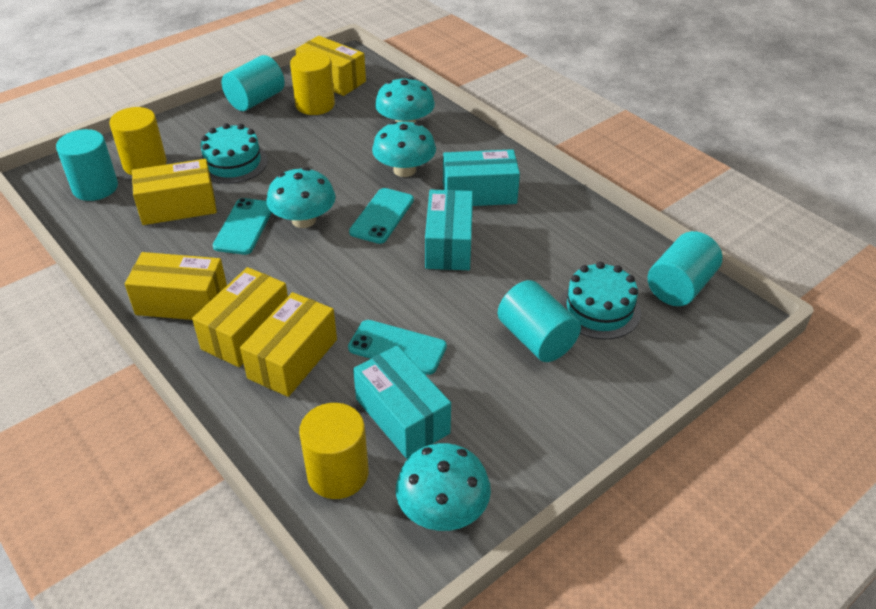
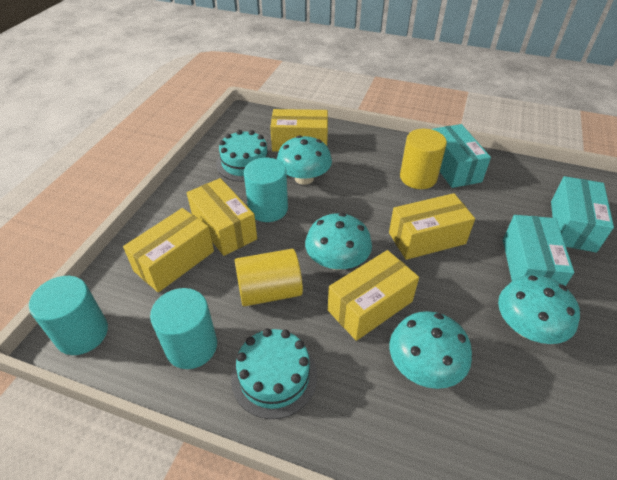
turquoise cylinder: 4 -> 3
turquoise phone: 3 -> 0
yellow cylinder: 3 -> 2

